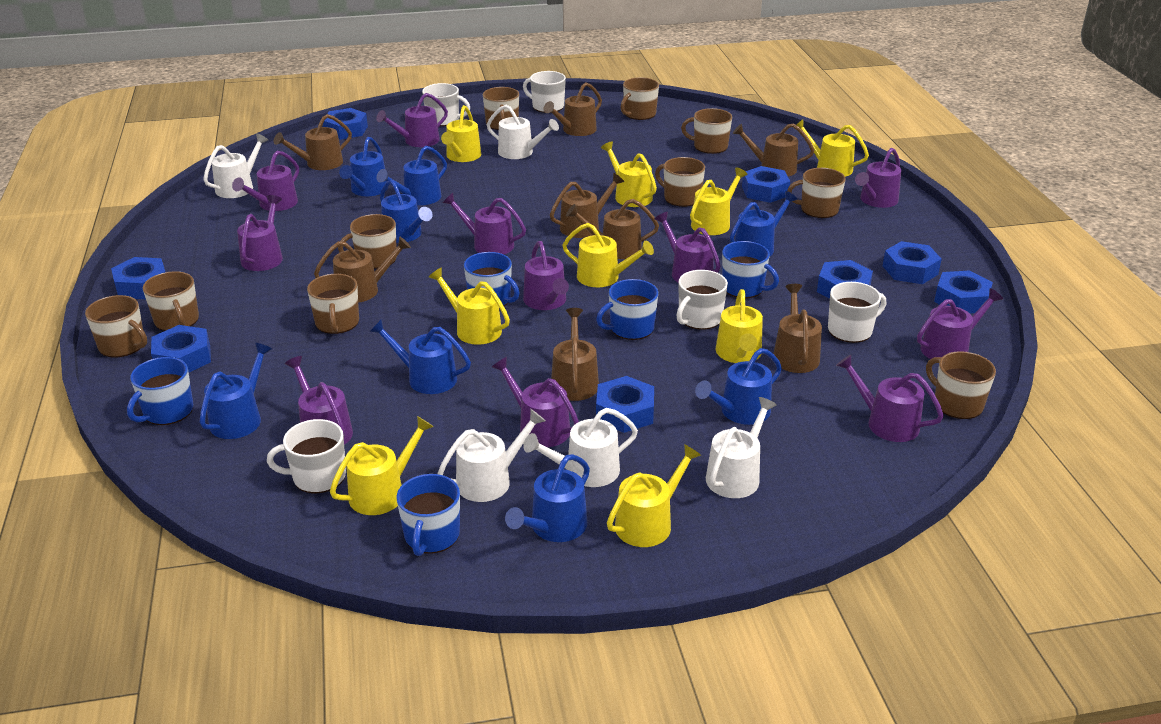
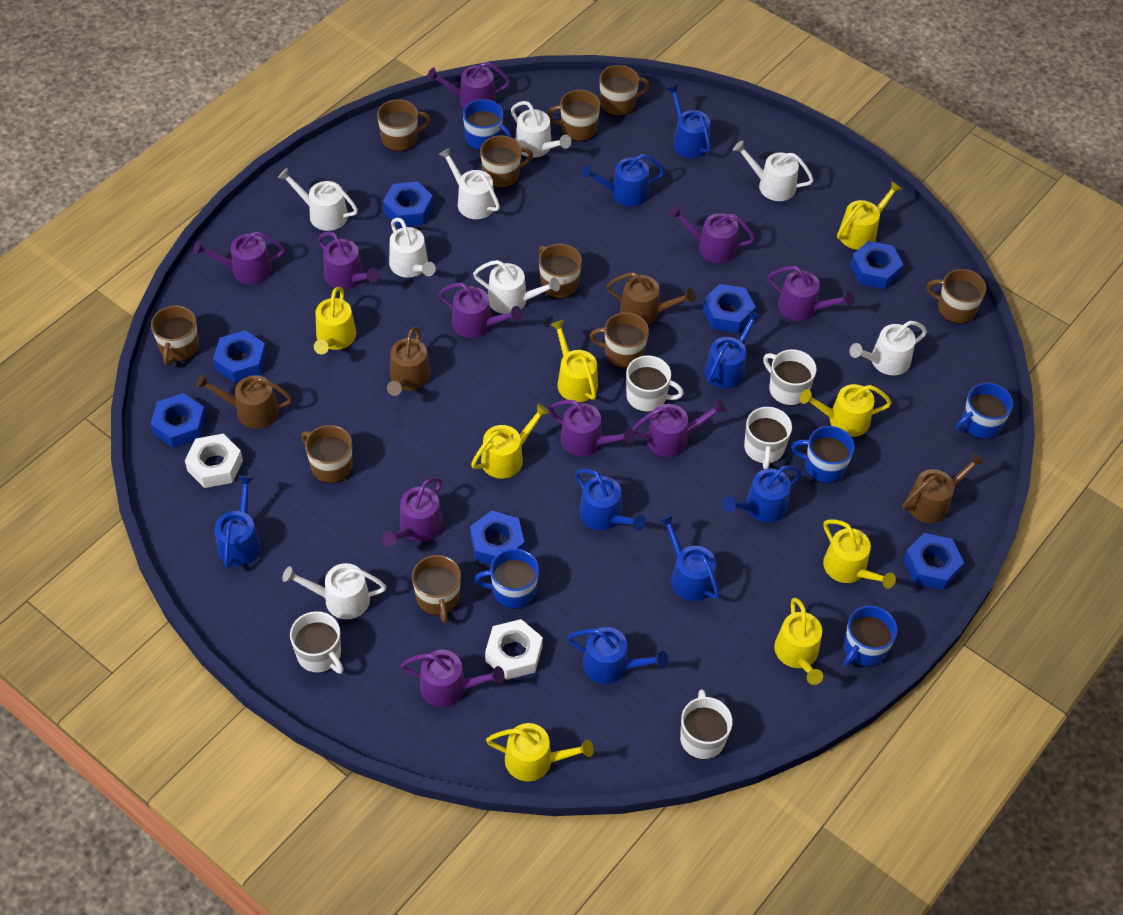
blue nut: 8 -> 7
brown watering can: 8 -> 4
purple watering can: 11 -> 10
white nut: 0 -> 2
white watering can: 5 -> 8
yellow watering can: 9 -> 8

